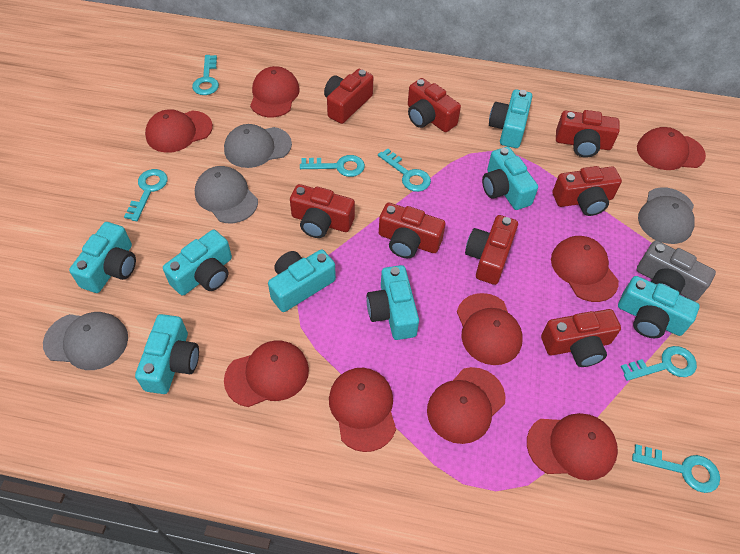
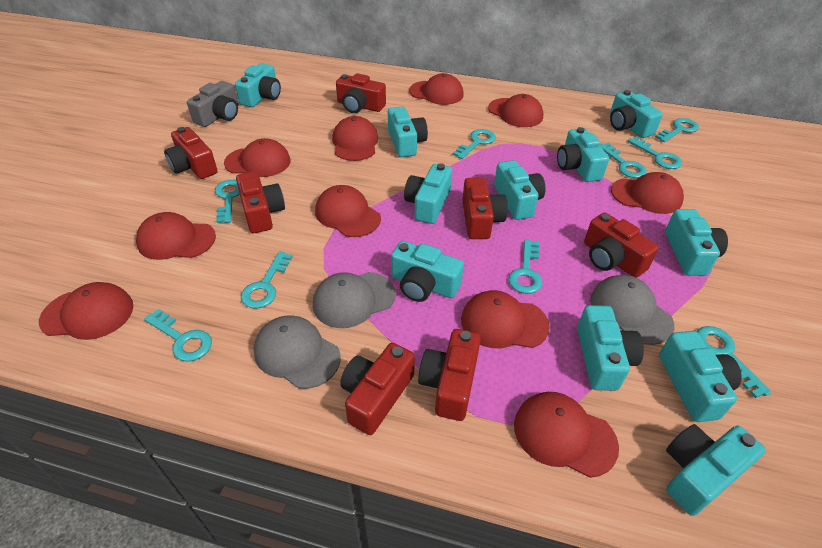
grey cap: 4 -> 3
red camera: 8 -> 7
red cap: 9 -> 10
turquoise camera: 8 -> 11
turquoise key: 6 -> 9

